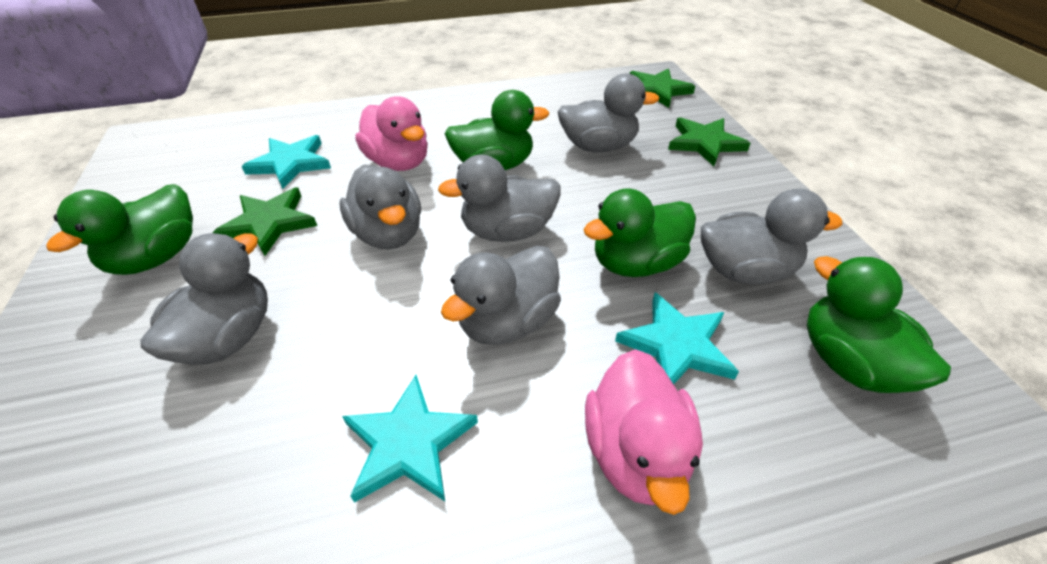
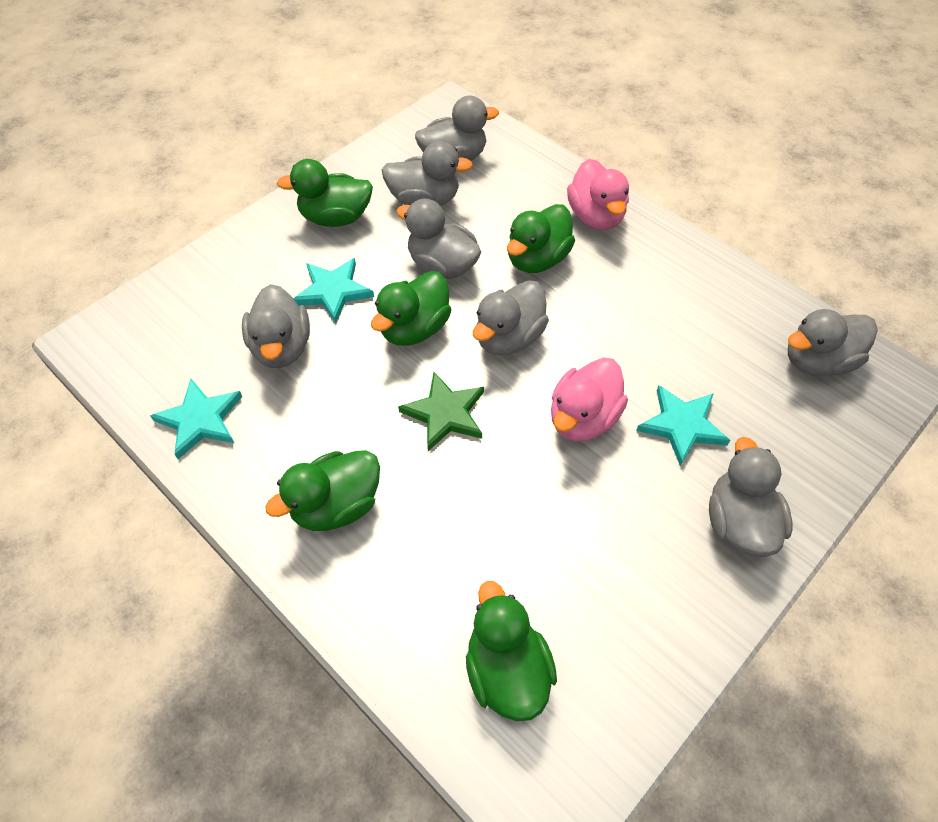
green duck: 4 -> 5
green star: 3 -> 1
grey duck: 6 -> 7

